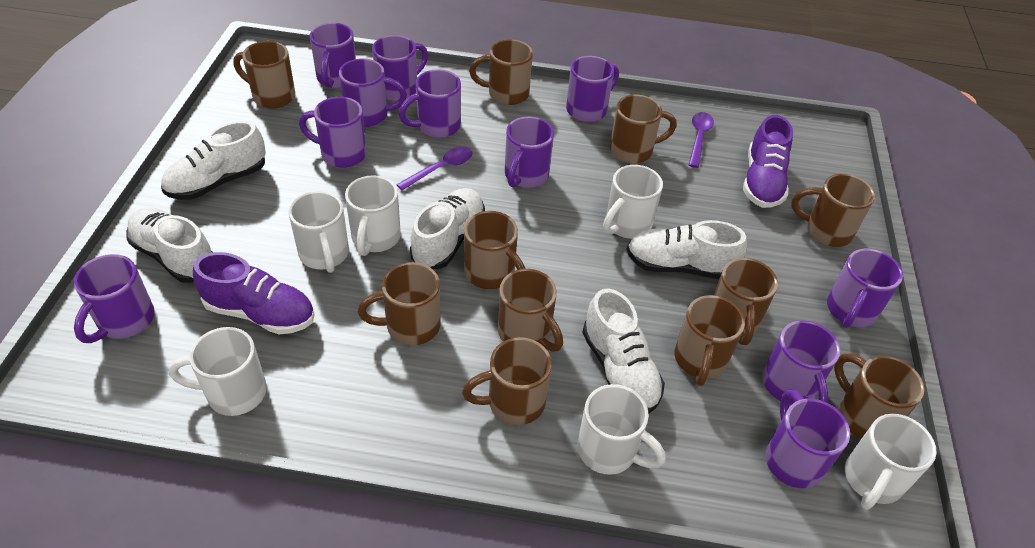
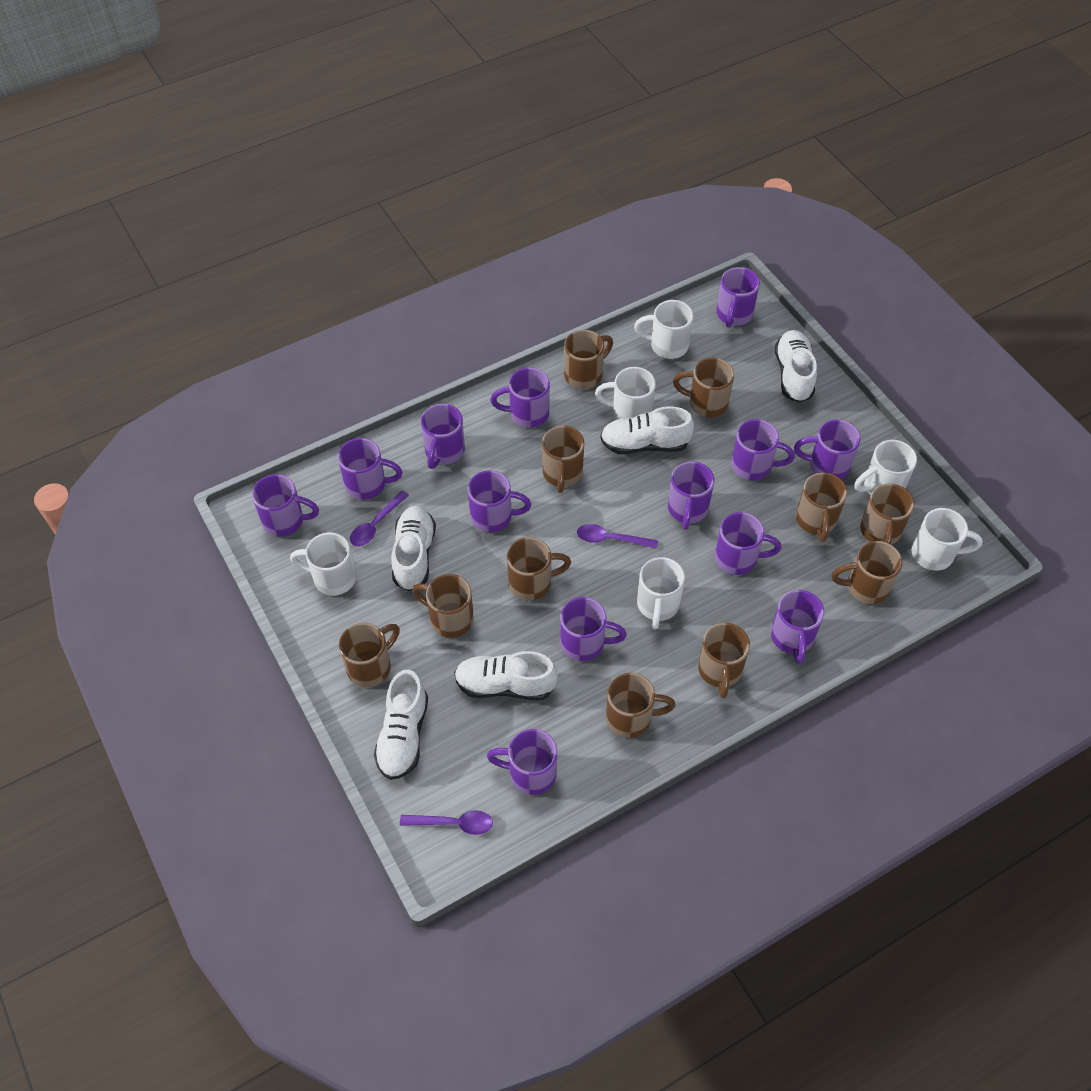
purple mug: 11 -> 13
purple shoe: 2 -> 0
purple spoon: 2 -> 3

